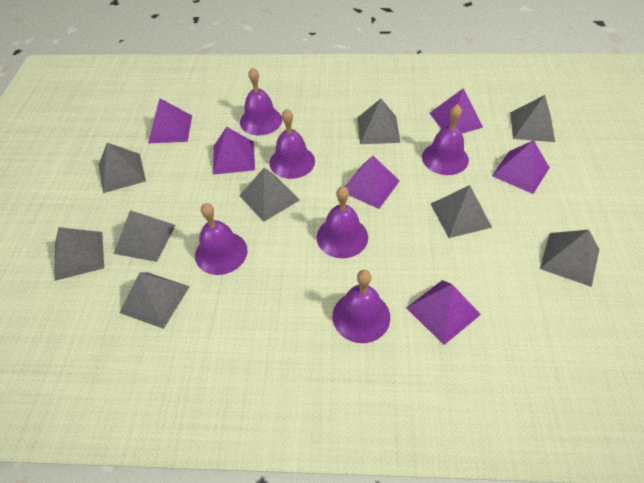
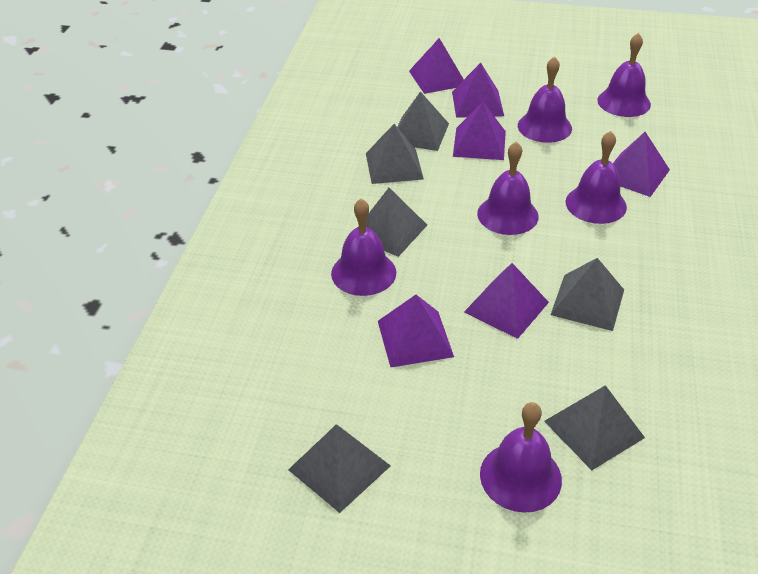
grey pyramid: 9 -> 6

